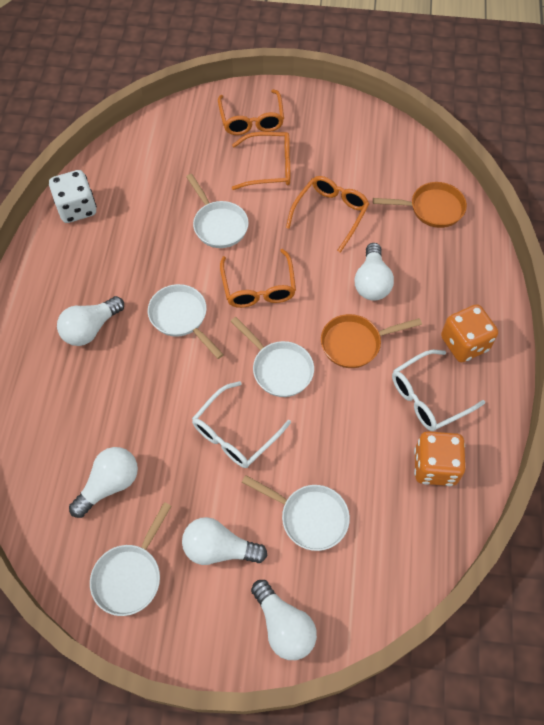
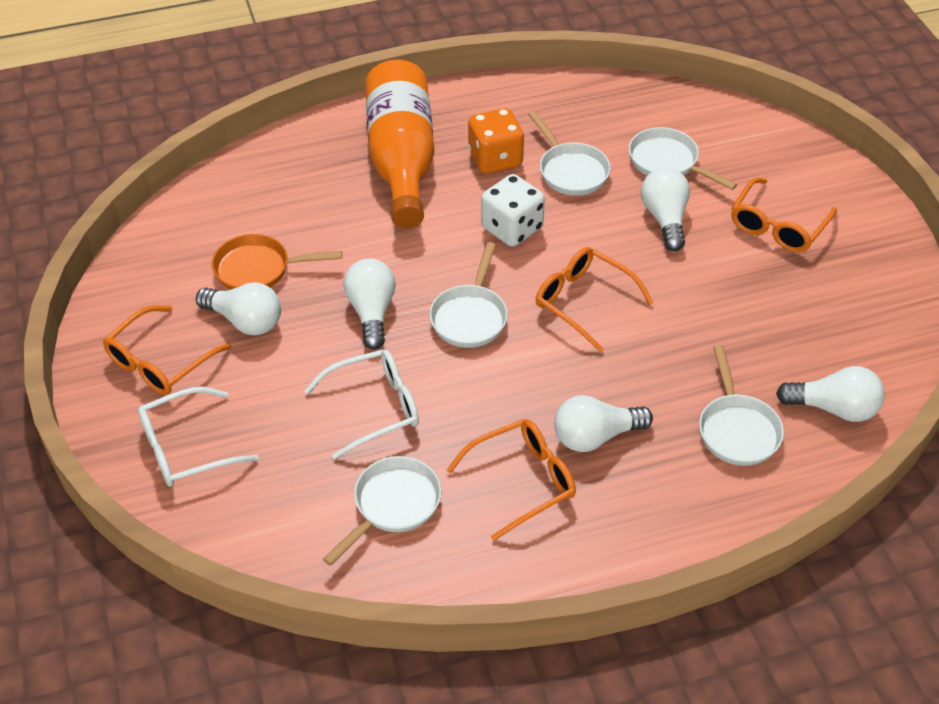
orange bottle: 0 -> 1
orange dice: 2 -> 1
orange pan: 2 -> 1

